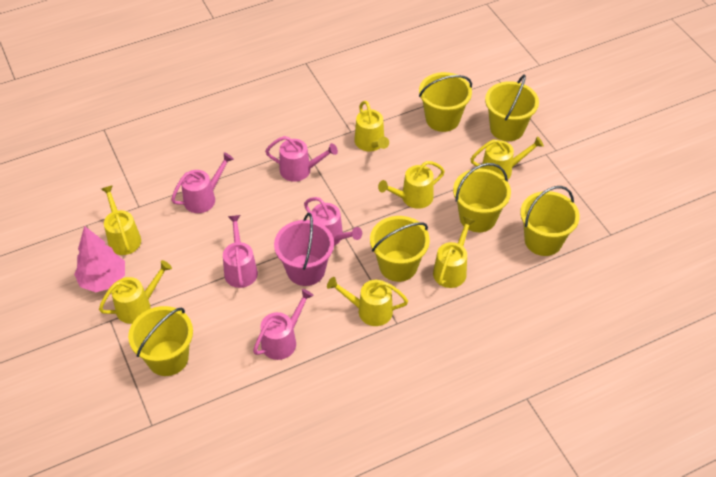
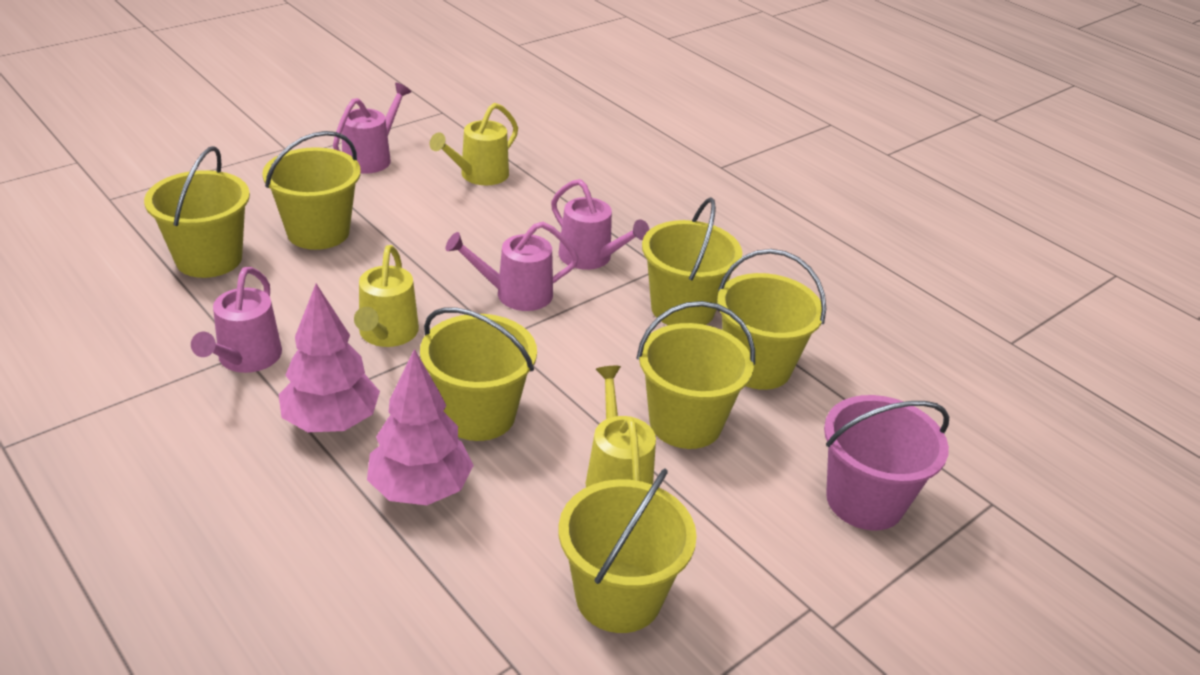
pink tree: 1 -> 2
pink watering can: 5 -> 4
yellow bucket: 6 -> 7
yellow watering can: 7 -> 3

